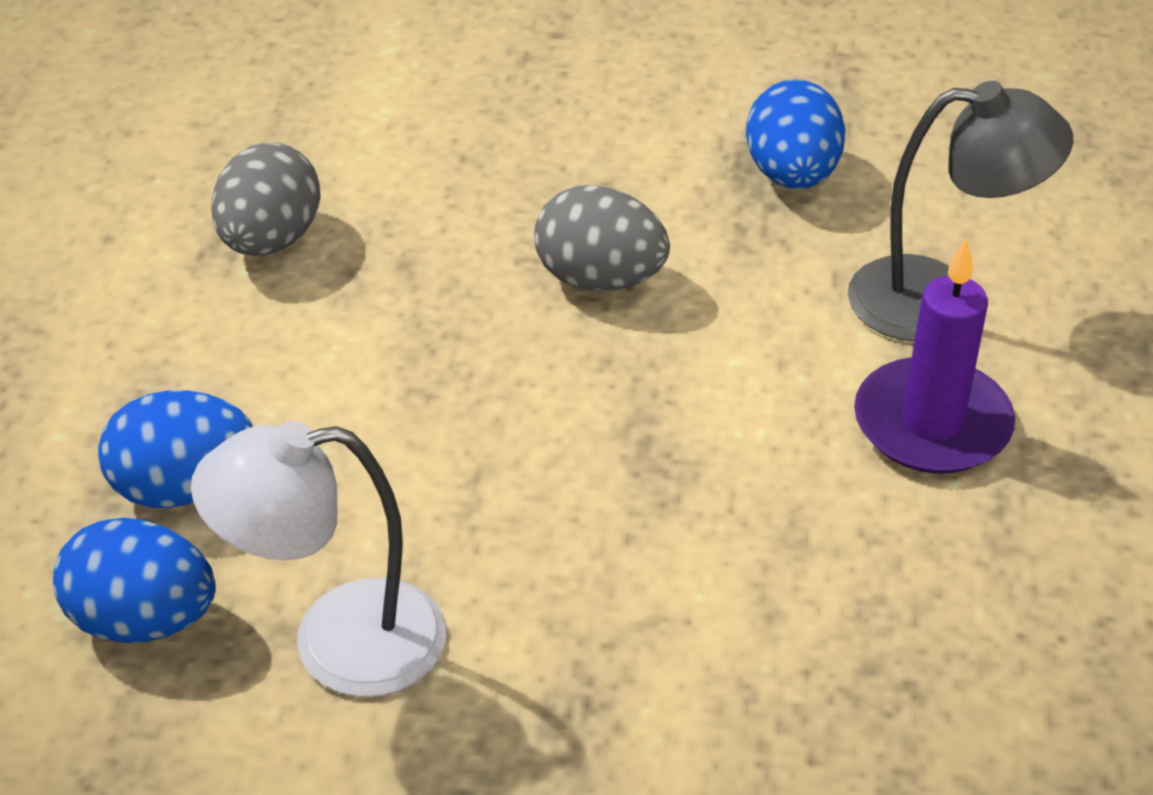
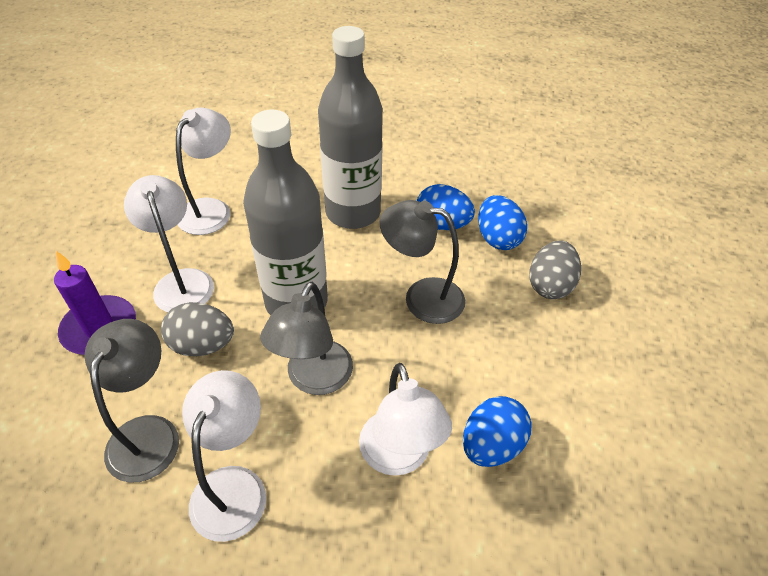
grey bottle: 0 -> 2
grey lamp: 1 -> 3
white lamp: 1 -> 4

